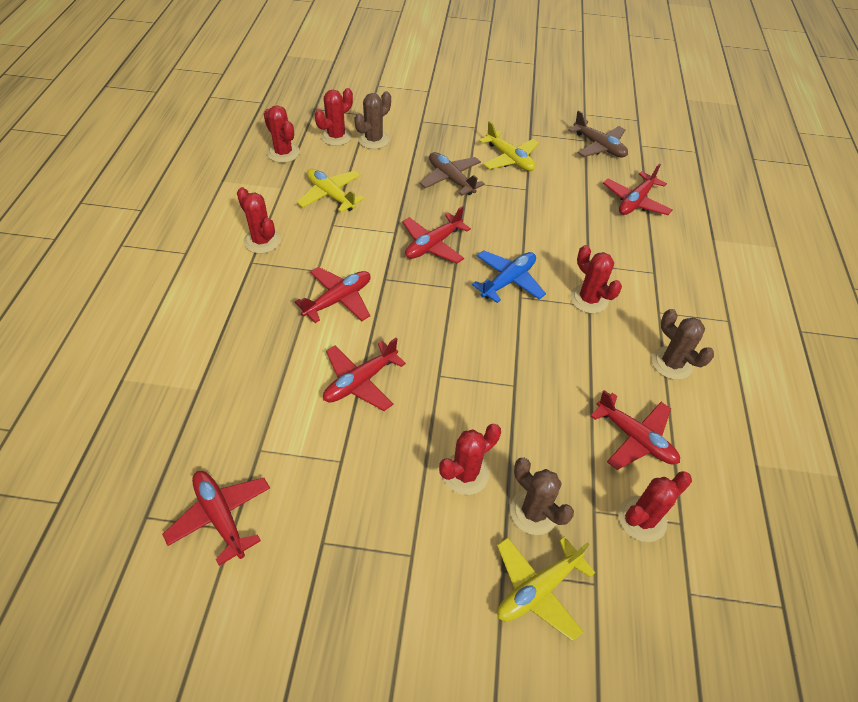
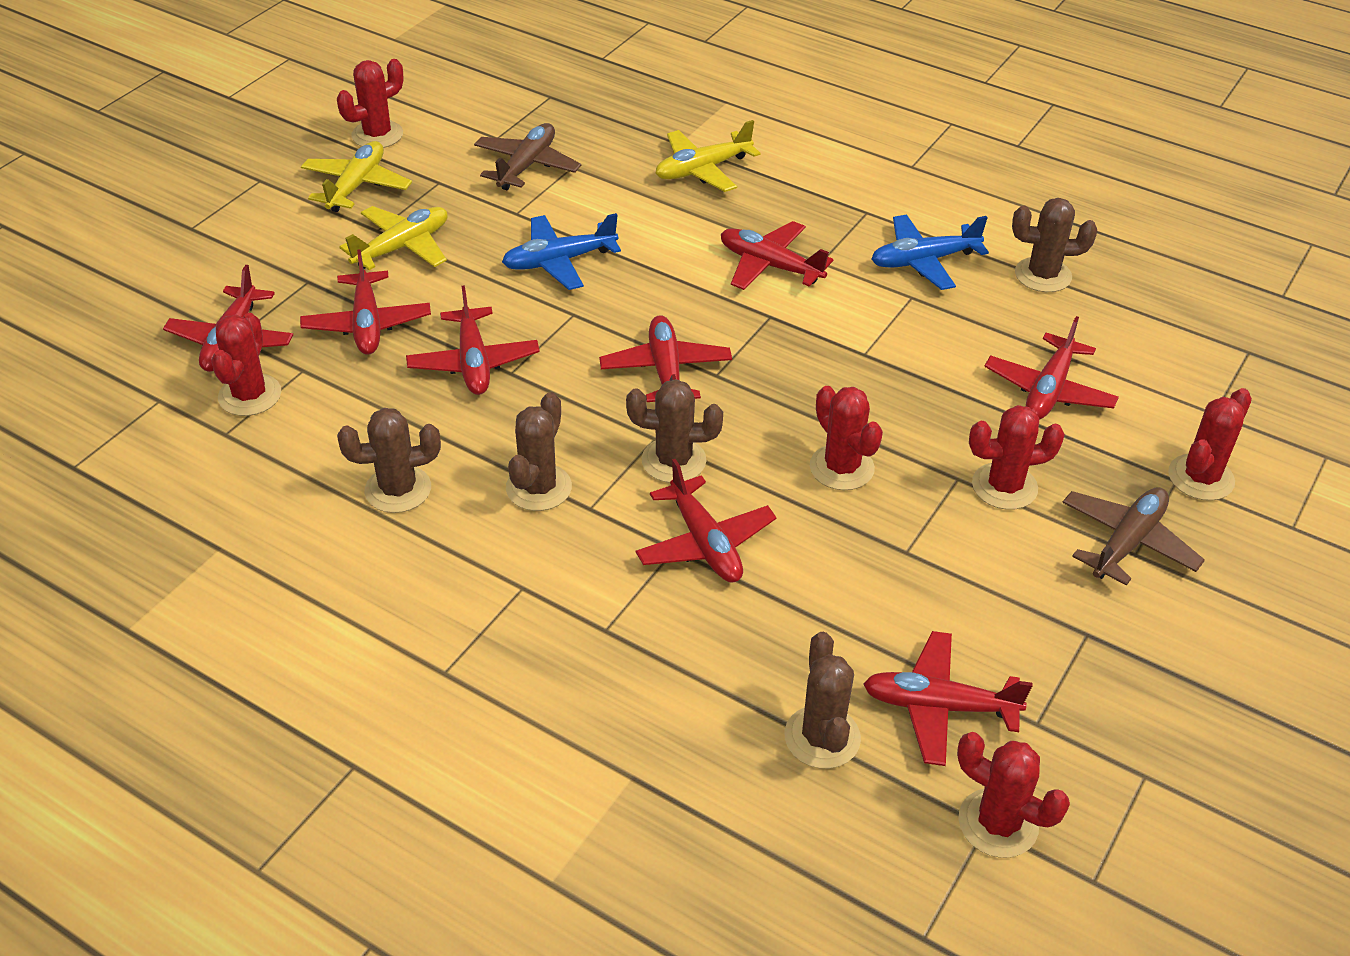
blue plane: 1 -> 2
brown cactus: 3 -> 5
red plane: 6 -> 8

